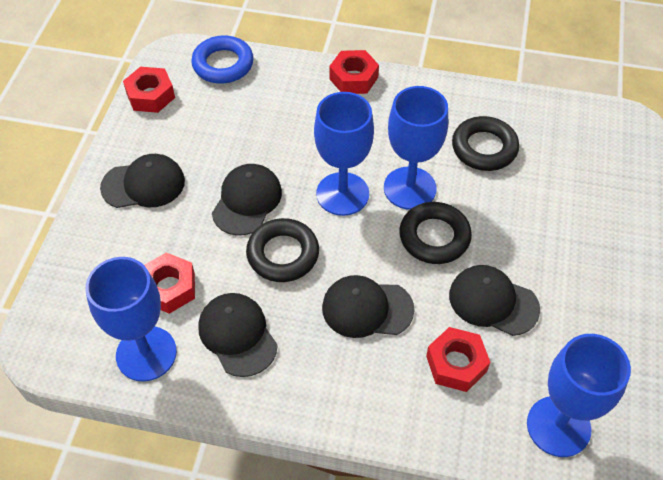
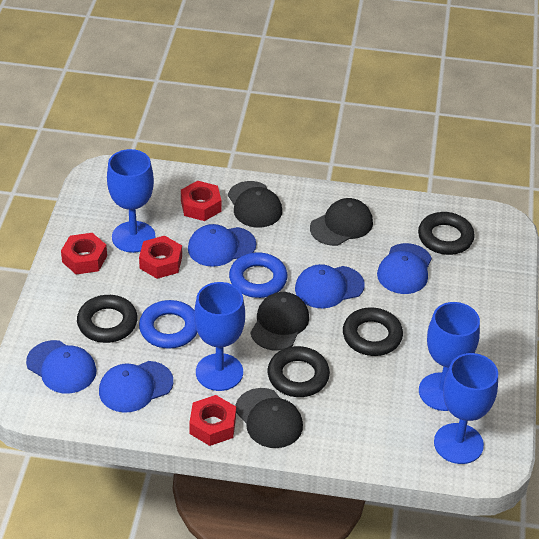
black cap: 5 -> 4
black ring: 3 -> 4
blue cap: 0 -> 5
blue ring: 1 -> 2

